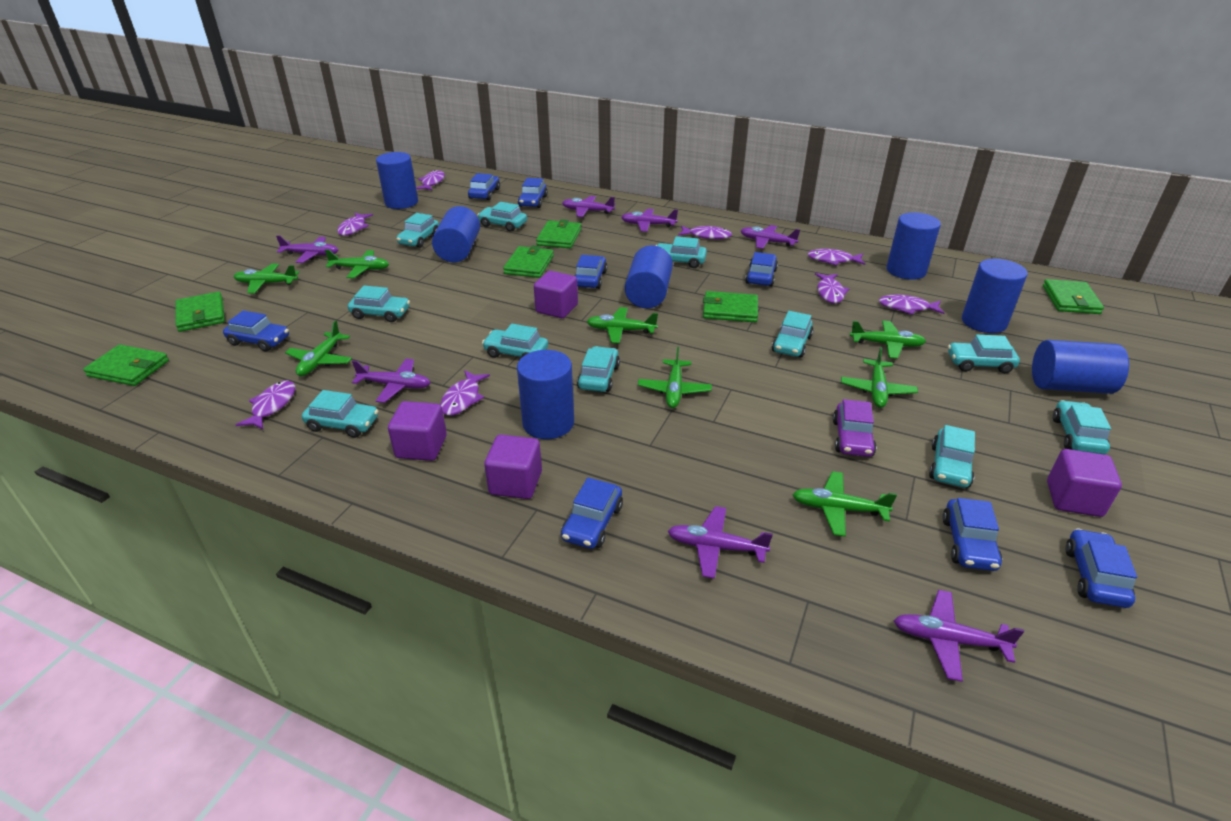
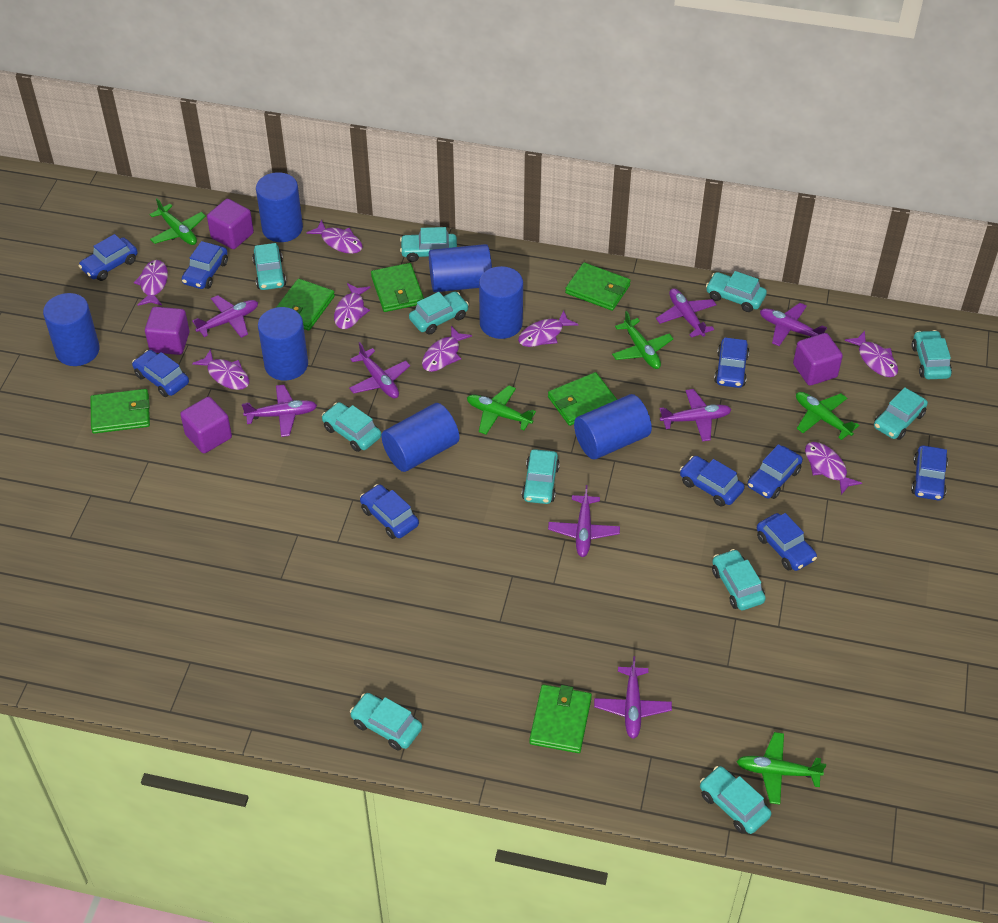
blue car: 8 -> 9
green plane: 8 -> 5
purple car: 1 -> 0
purple plane: 7 -> 8

